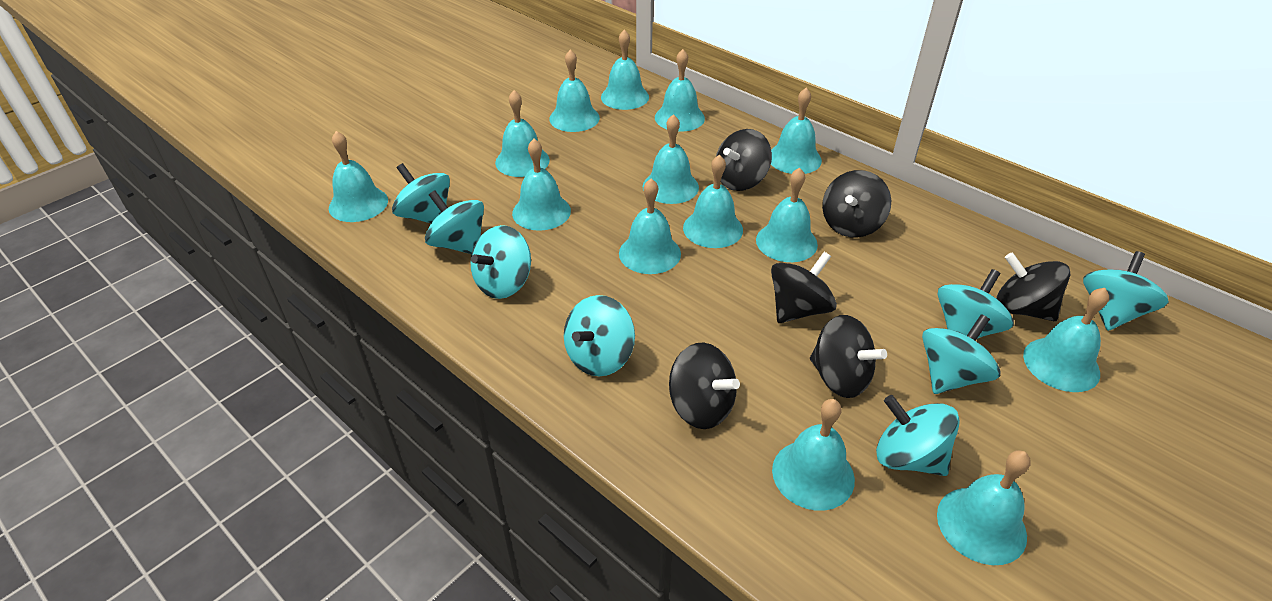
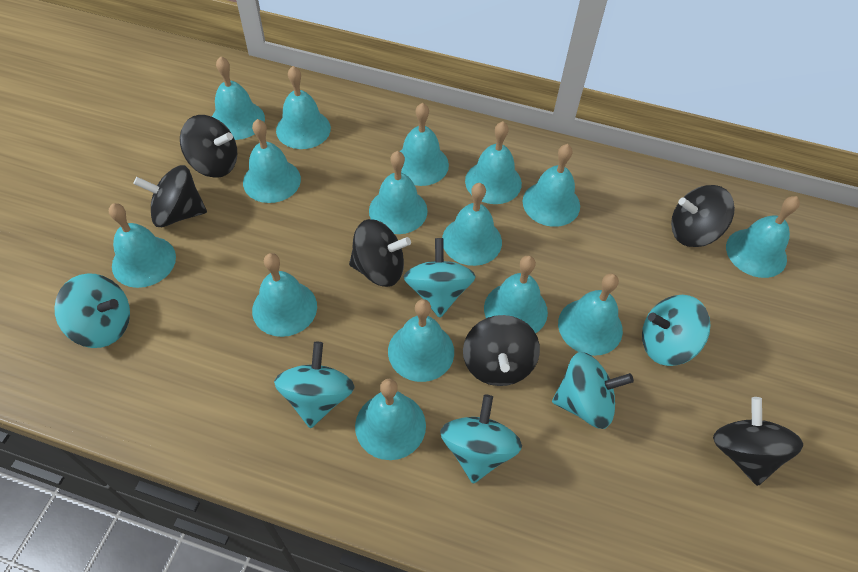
turquoise bell: 14 -> 15
turquoise spinning top: 8 -> 6

